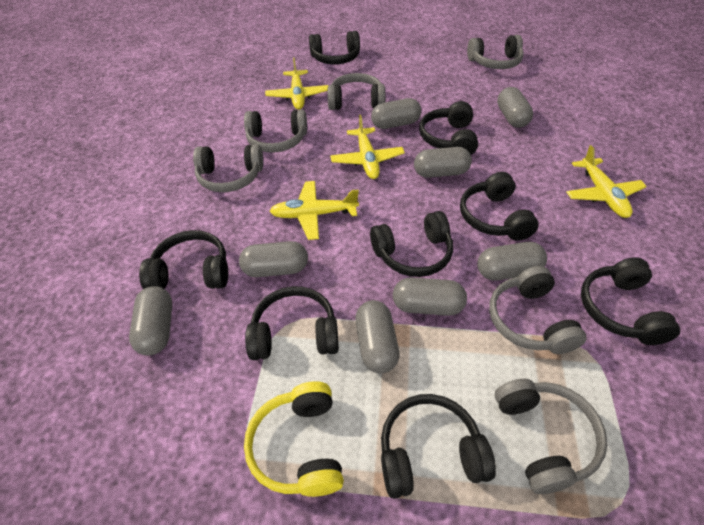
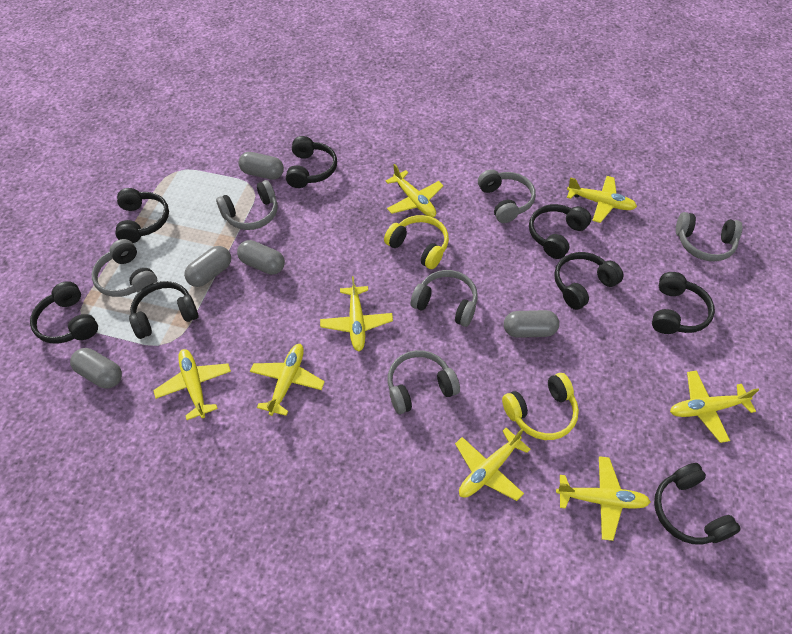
grey capsule: 8 -> 5
yellow headphones: 1 -> 2
yellow plane: 4 -> 8

